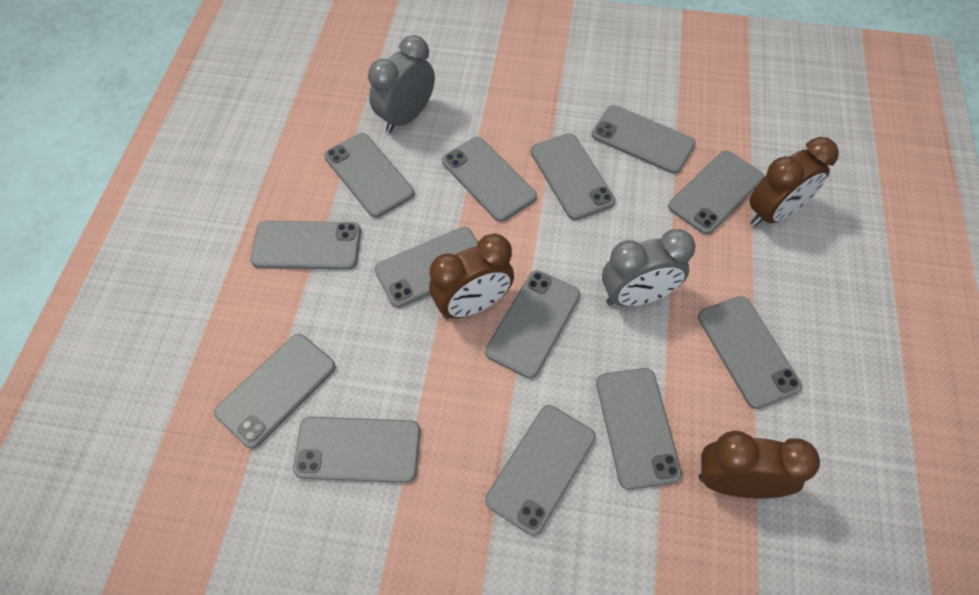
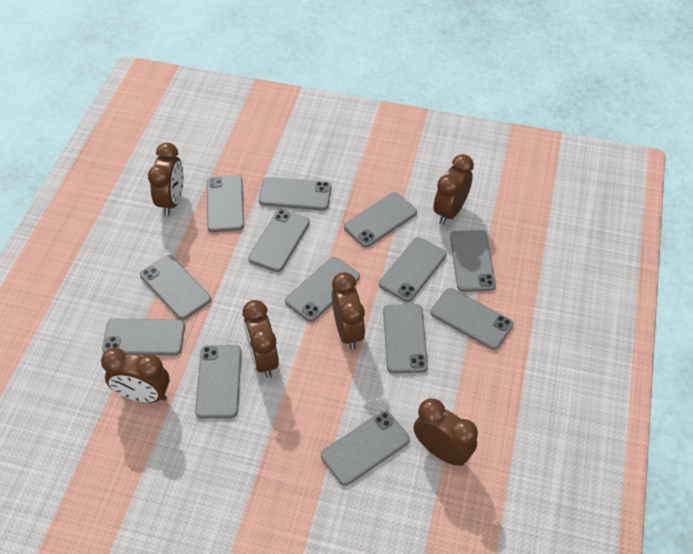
brown clock: 3 -> 6
grey clock: 2 -> 0

